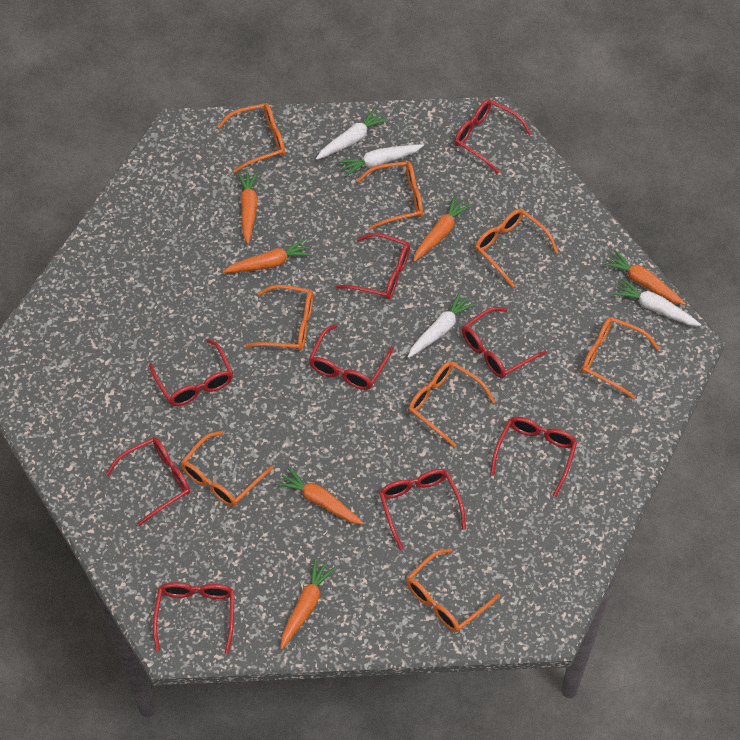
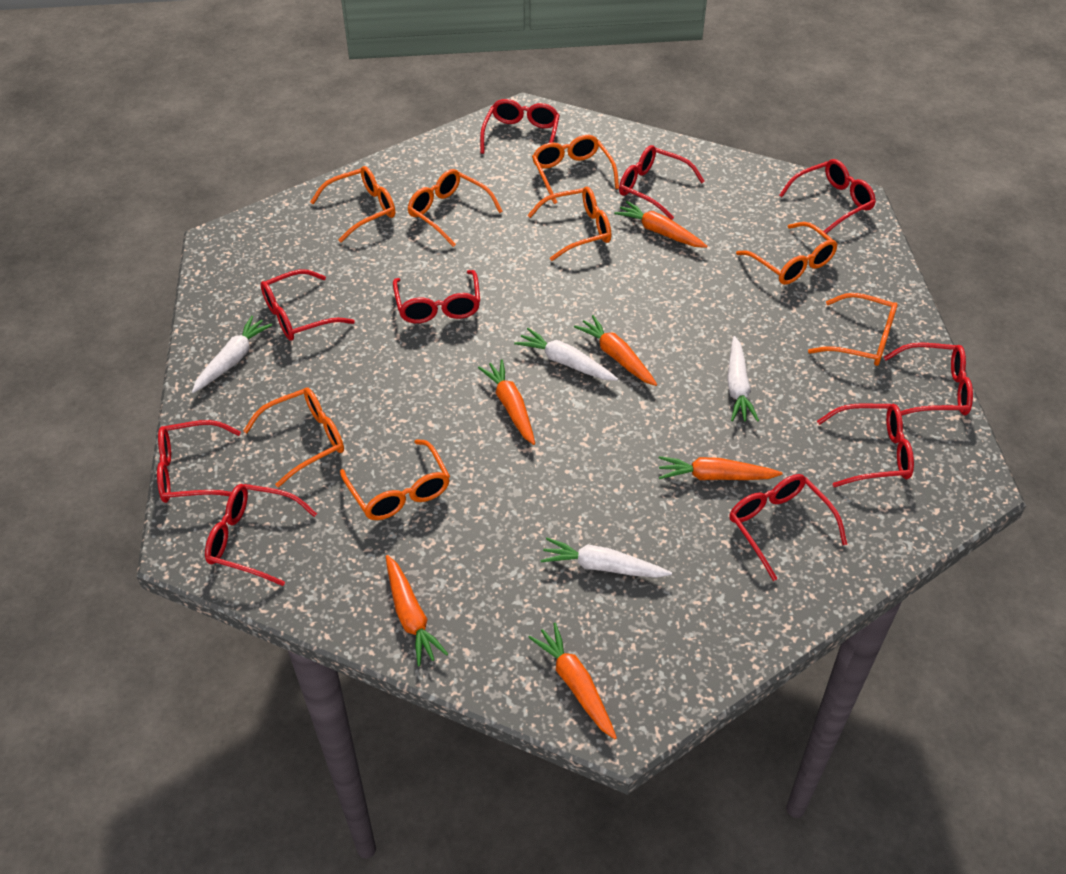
red glasses: 9 -> 10

